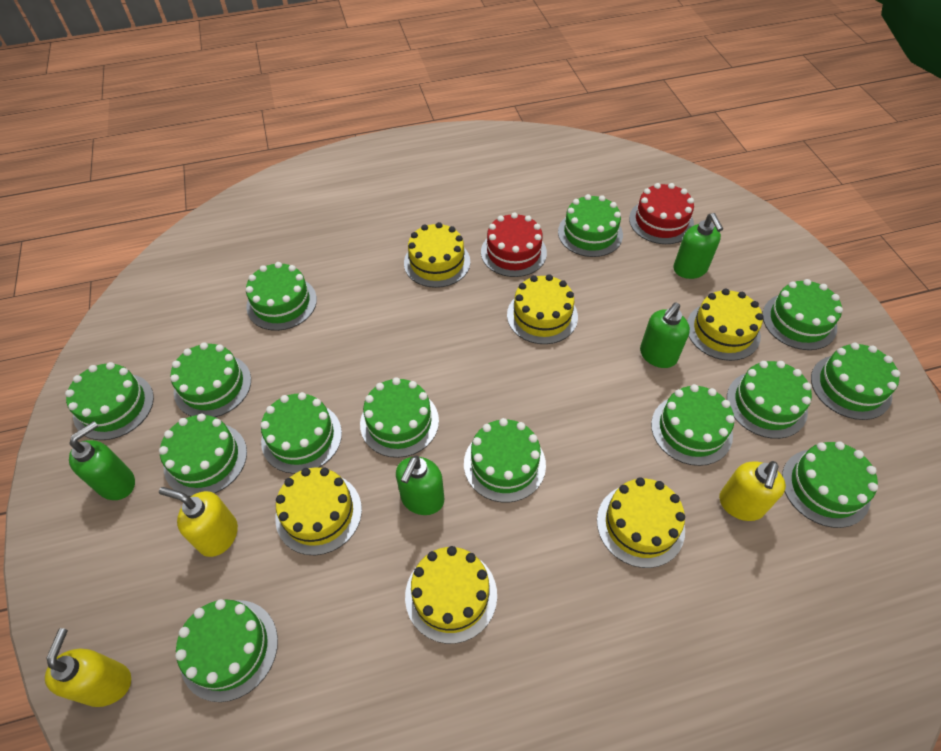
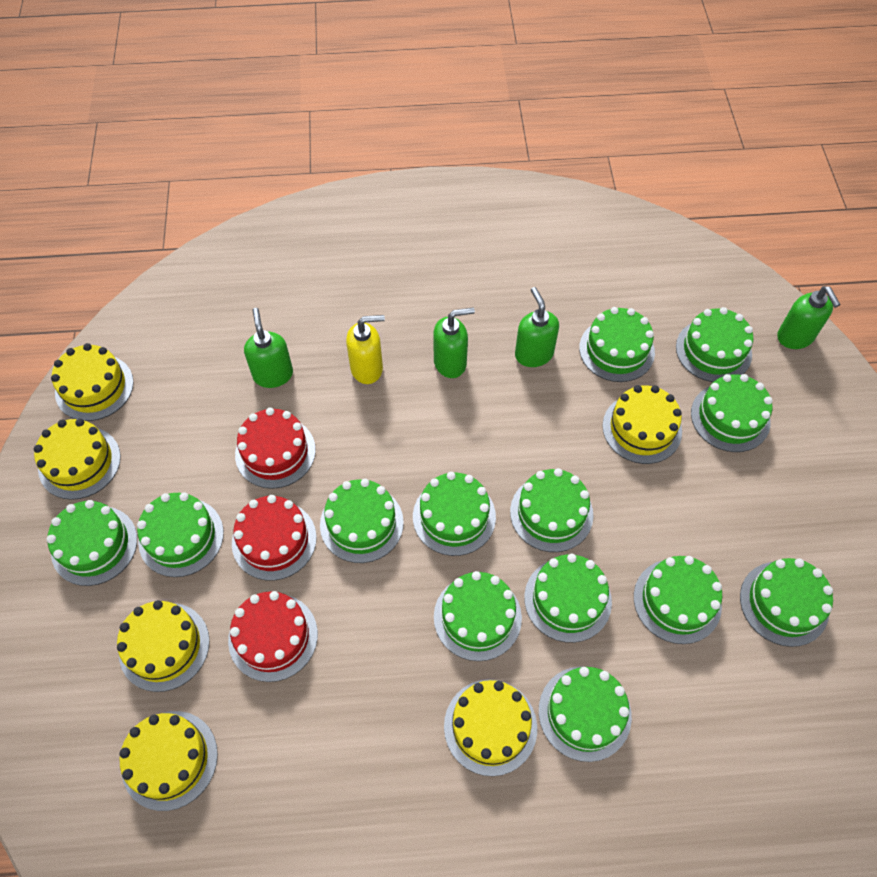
green cake: 14 -> 13
red cake: 2 -> 3
yellow soap dispenser: 3 -> 1

